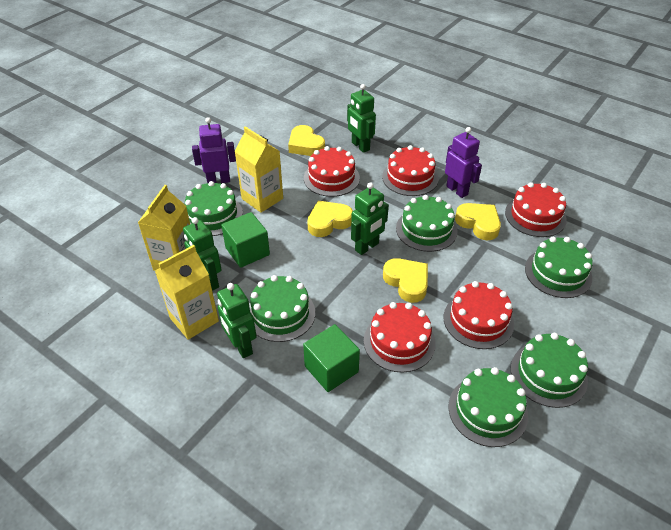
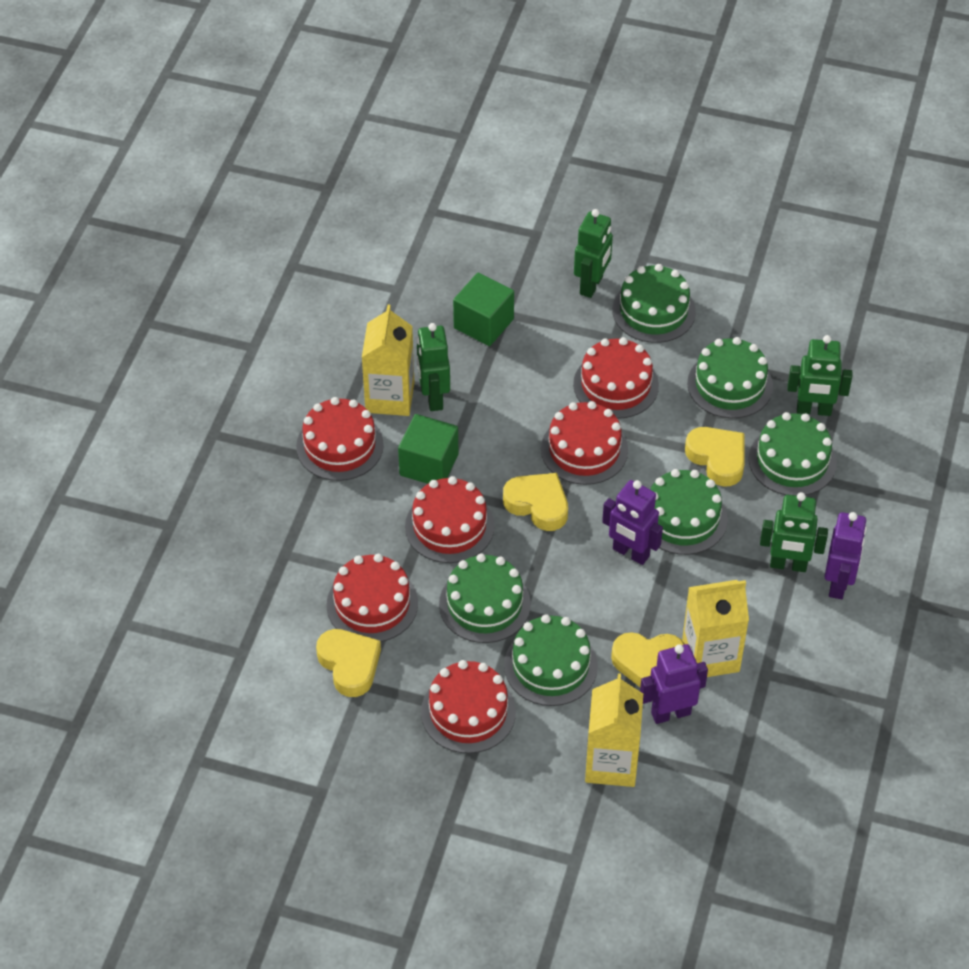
purple robot: 2 -> 3
red cake: 5 -> 6

